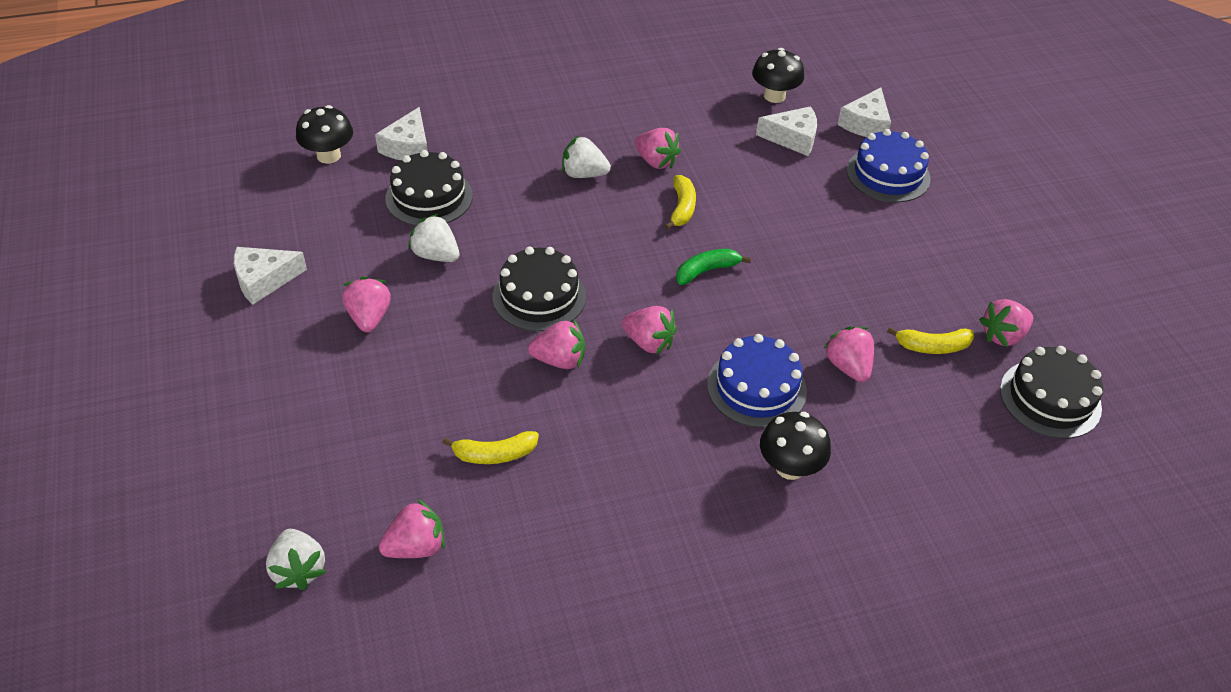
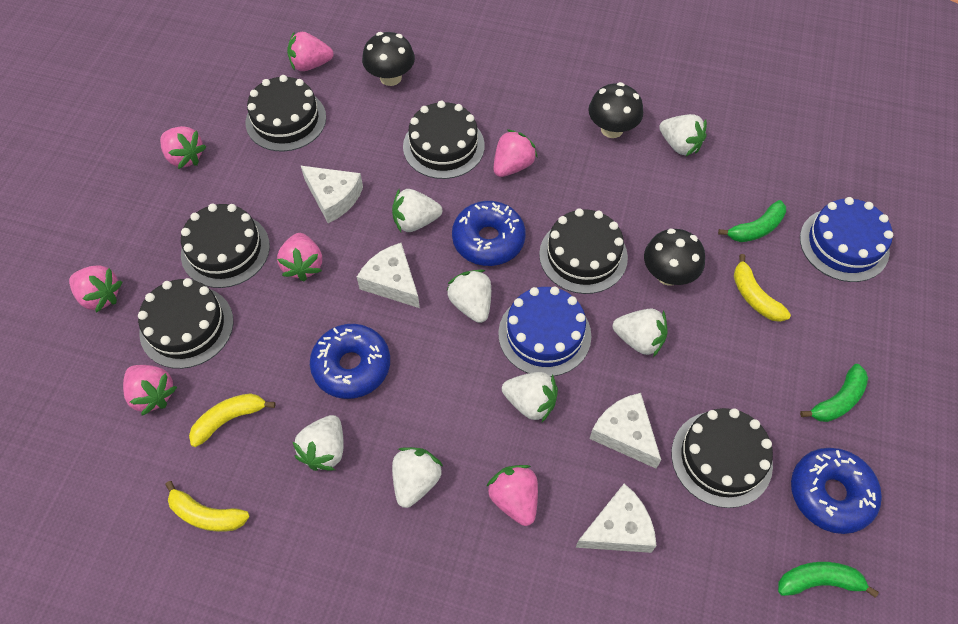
black cake: 3 -> 6
blue donut: 0 -> 3
green banana: 1 -> 3
white strawberry: 3 -> 7

